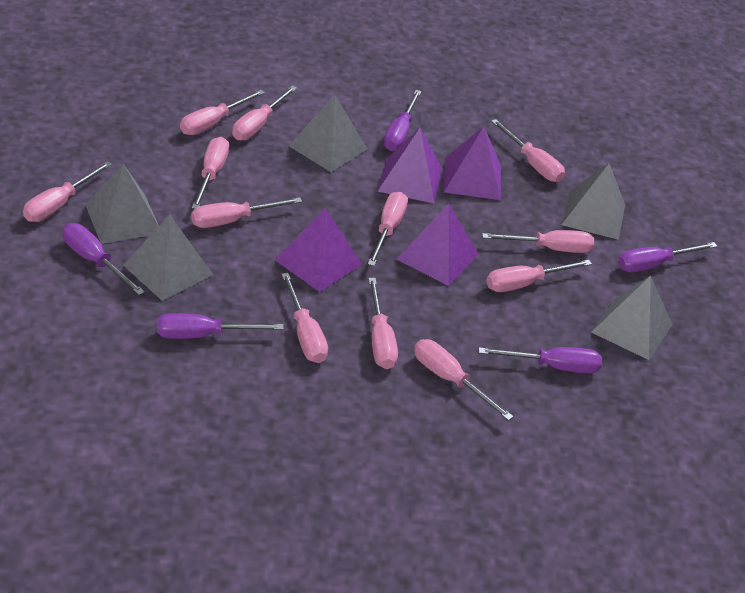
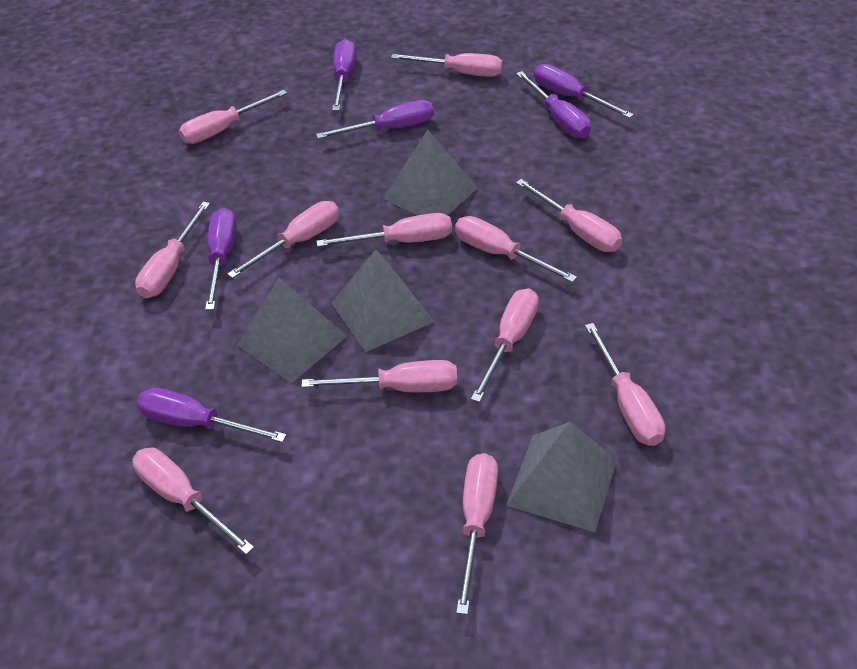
grey pyramid: 5 -> 4
purple pyramid: 4 -> 0
purple screwdriver: 5 -> 6

